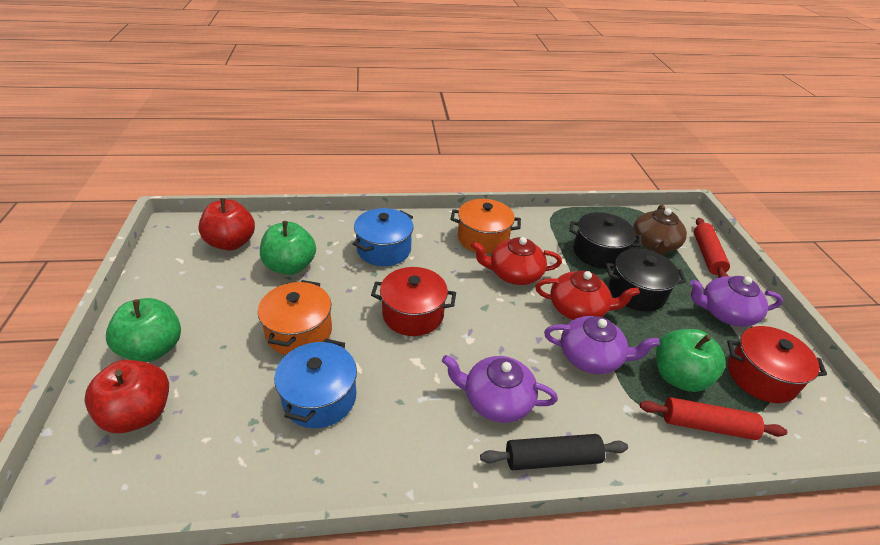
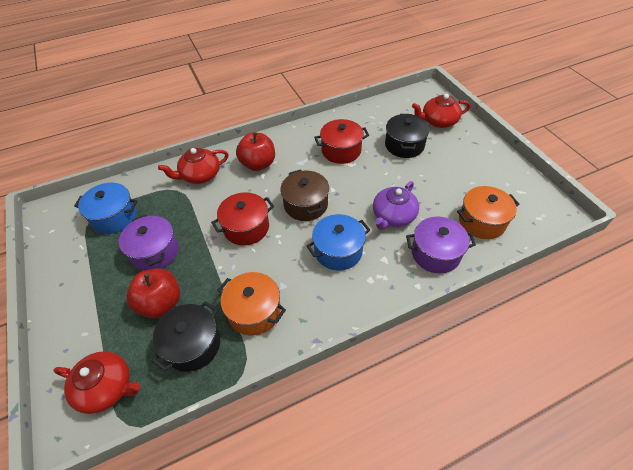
black rolling pin: 1 -> 0
brown pot: 0 -> 1
brown teapot: 1 -> 0
green apple: 3 -> 0
purple pot: 0 -> 2
purple teapot: 3 -> 1
red rolling pin: 2 -> 0
red teapot: 2 -> 3

